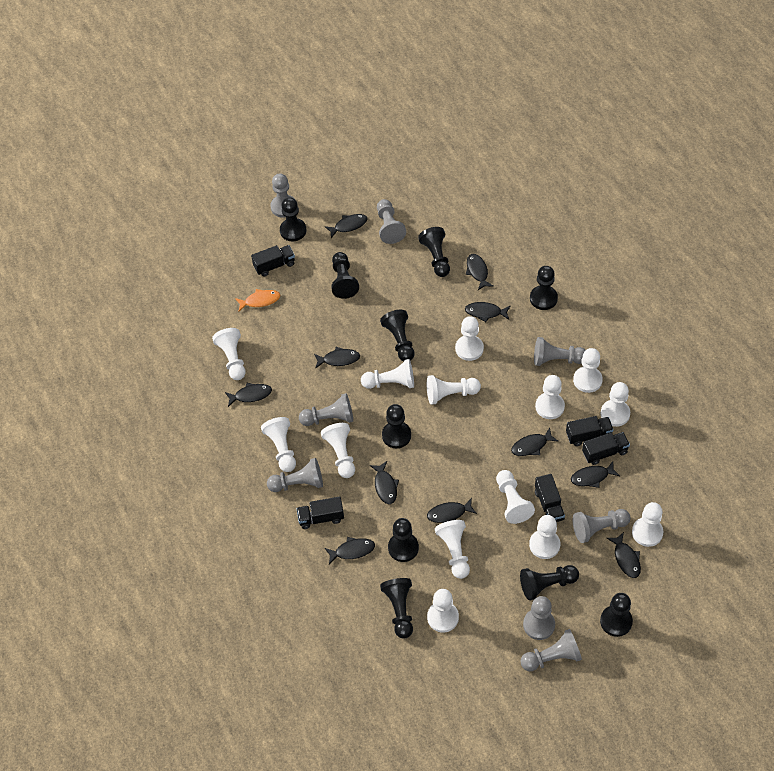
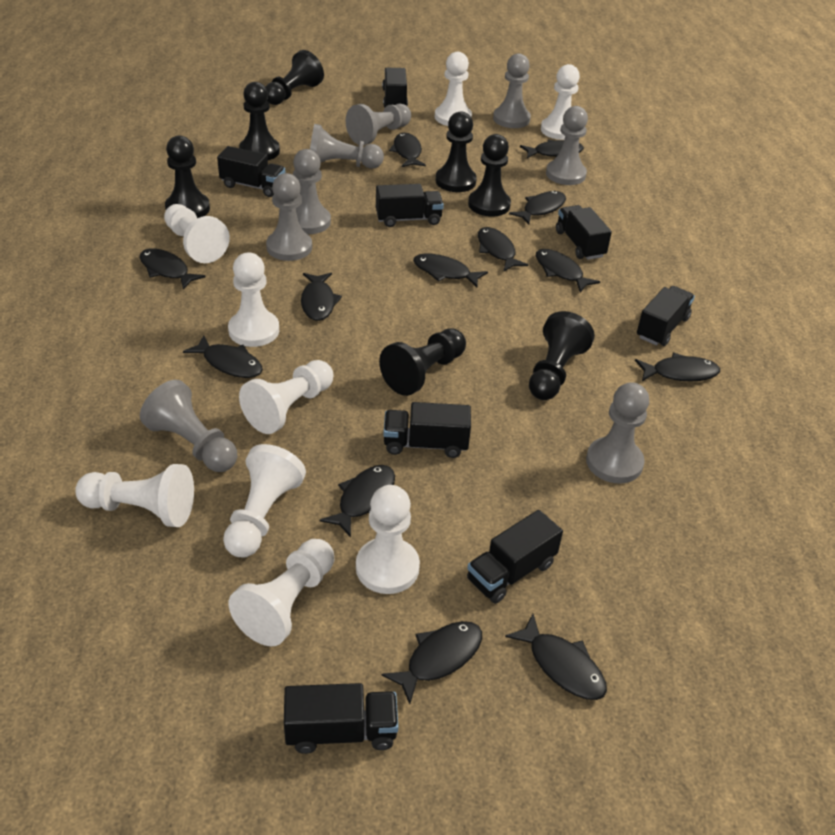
black fish: 11 -> 13
black pawn: 10 -> 7
black truck: 5 -> 8
orange fish: 1 -> 0
white pawn: 14 -> 9

